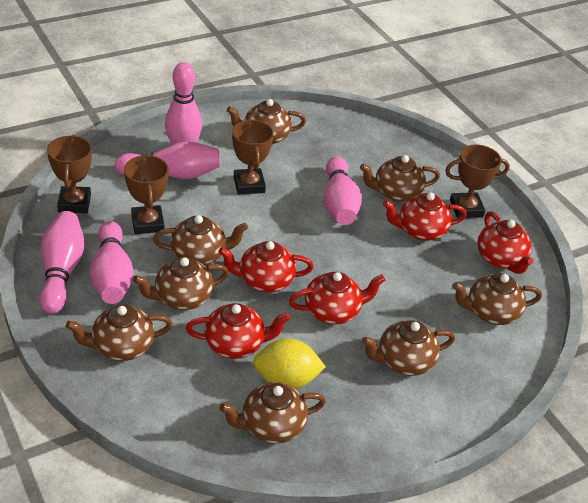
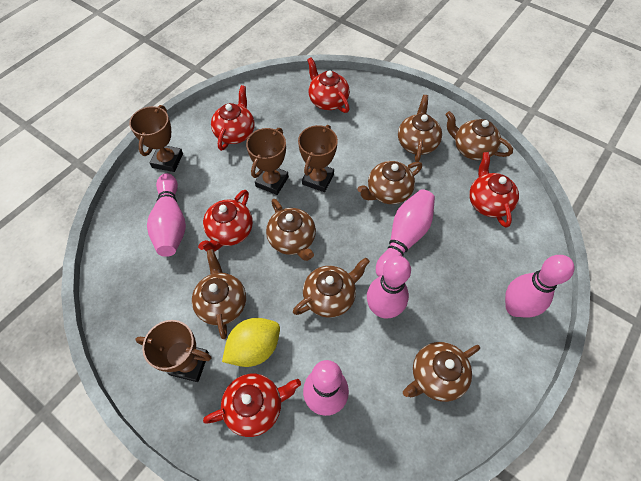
brown teapot: 8 -> 7

